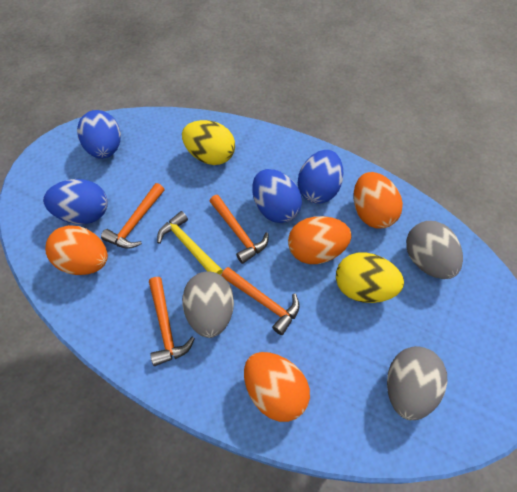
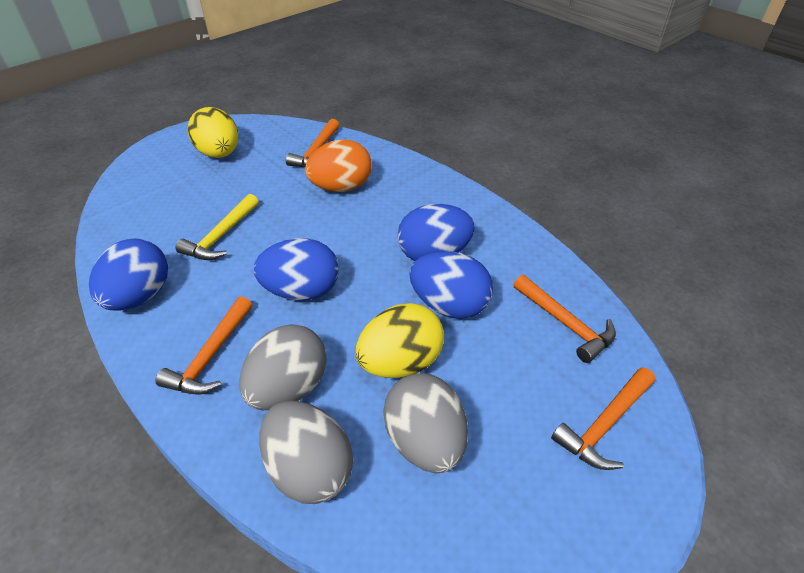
orange egg: 4 -> 1

